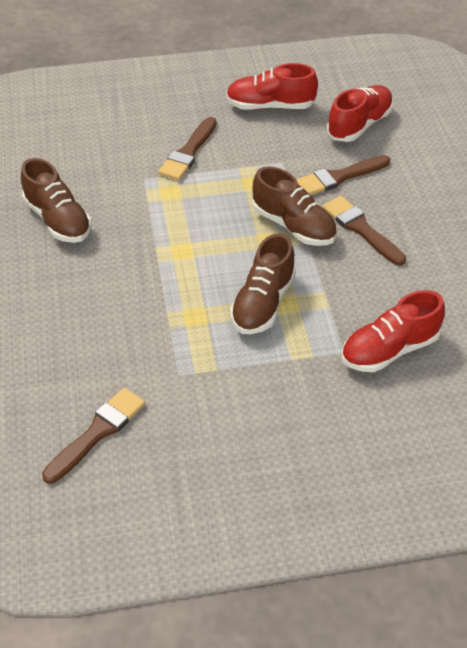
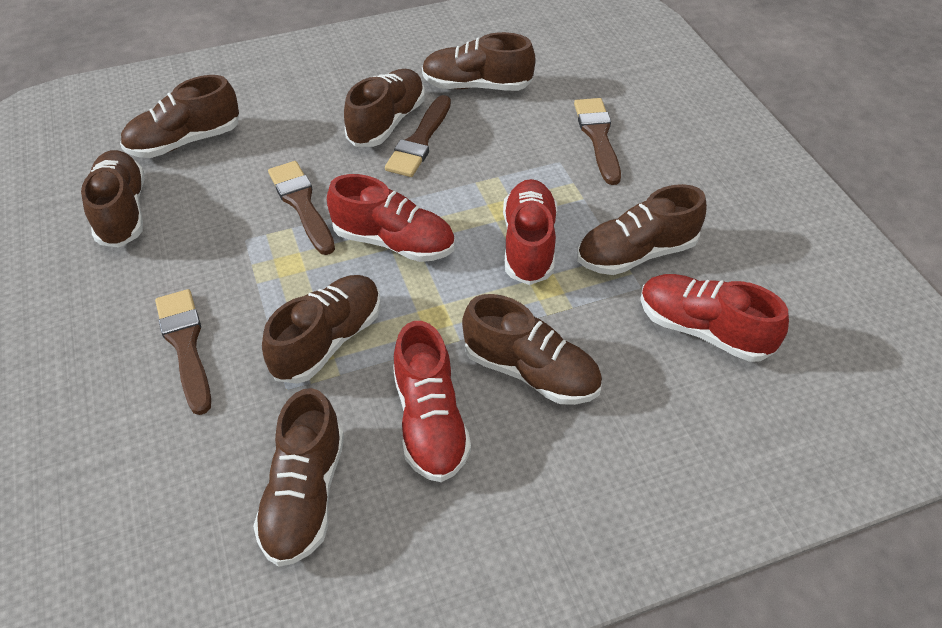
brown shoe: 3 -> 8
red shoe: 3 -> 4

